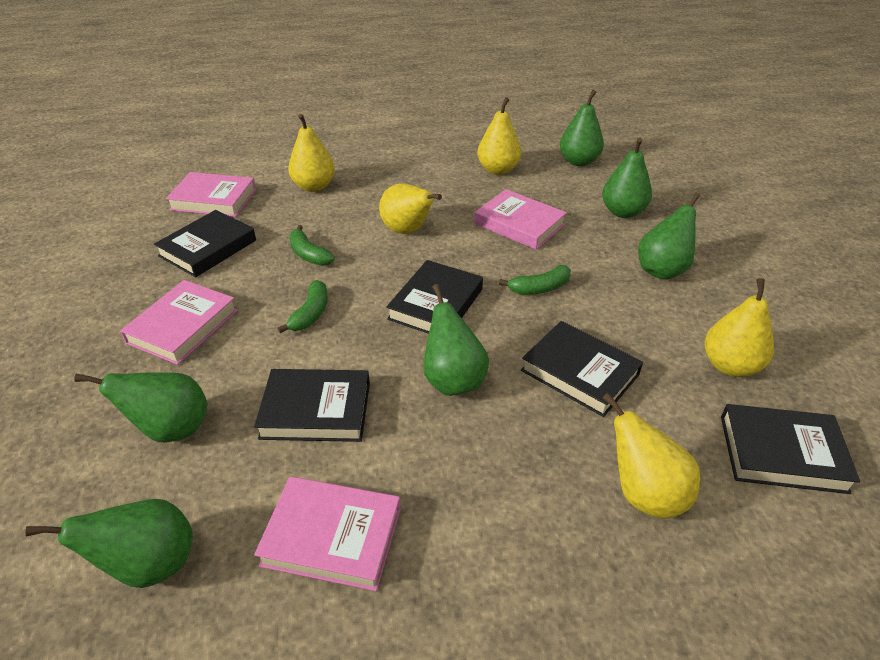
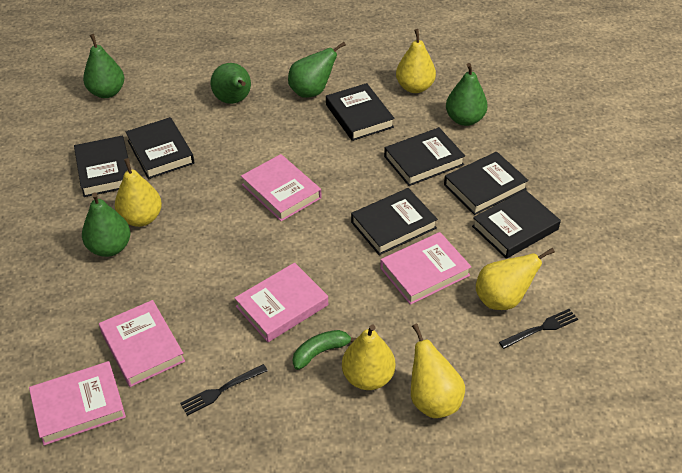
black book: 5 -> 7
black fork: 0 -> 2
green banana: 3 -> 1
green pear: 6 -> 5
pink book: 4 -> 5

